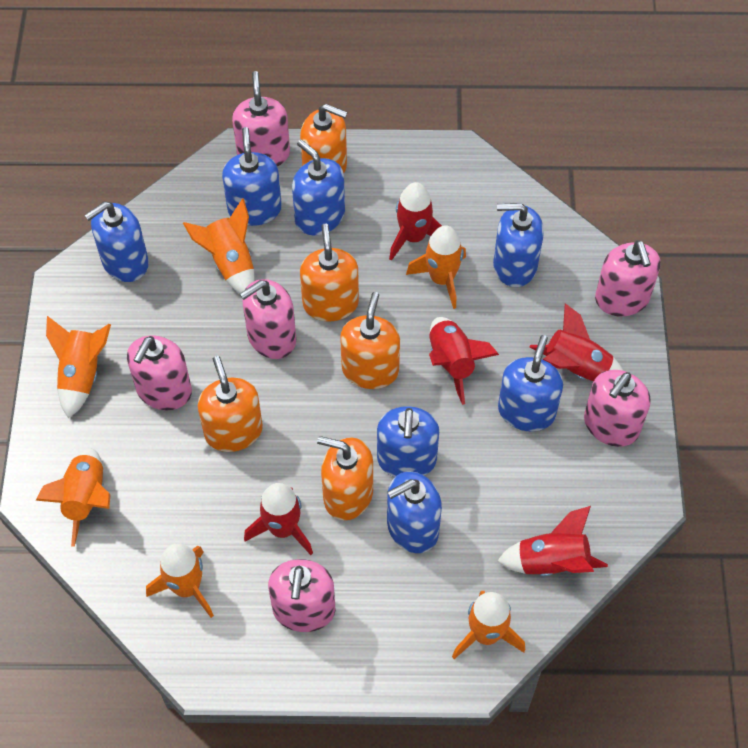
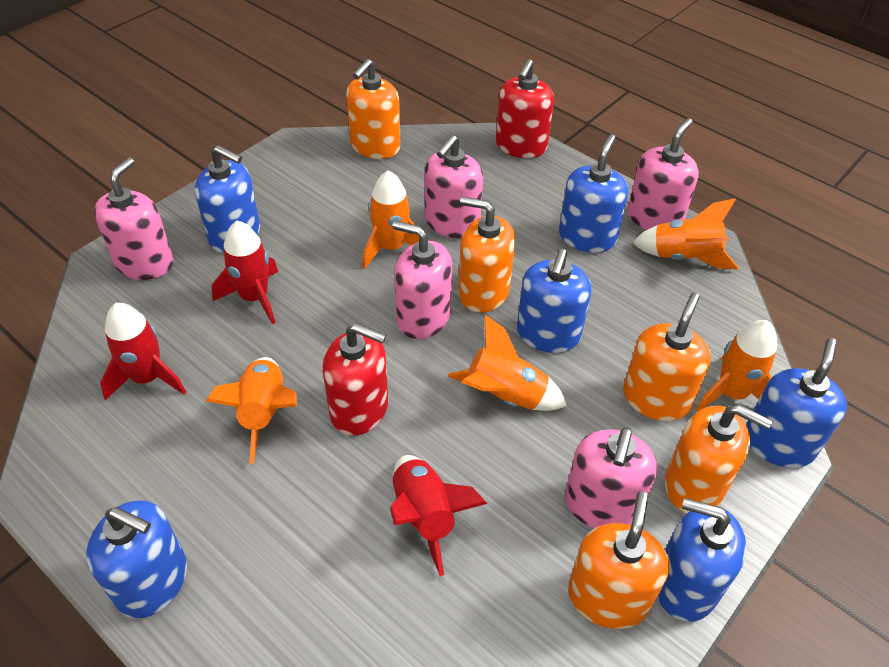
blue soap dispenser: 7 -> 6
orange rocket: 6 -> 5
pink soap dispenser: 6 -> 5
red rocket: 5 -> 3
red soap dispenser: 0 -> 2

